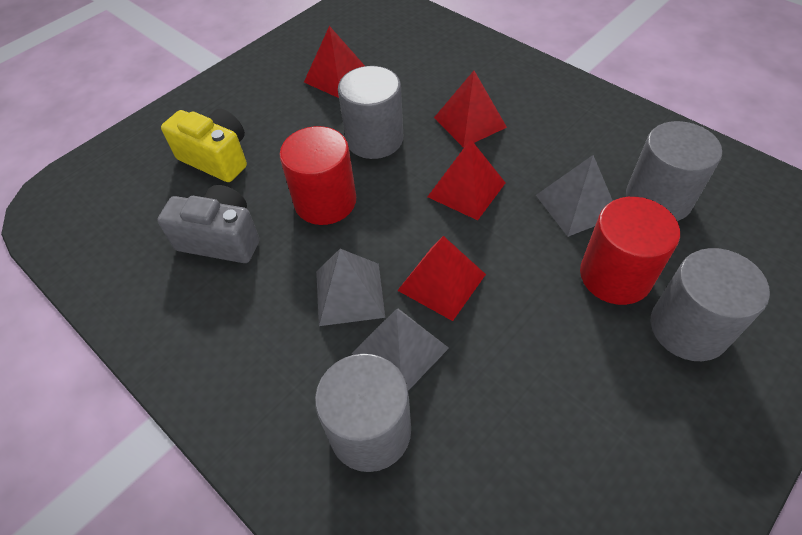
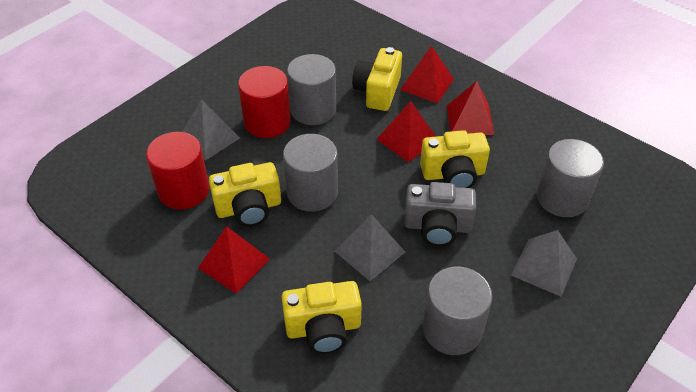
yellow camera: 1 -> 4

